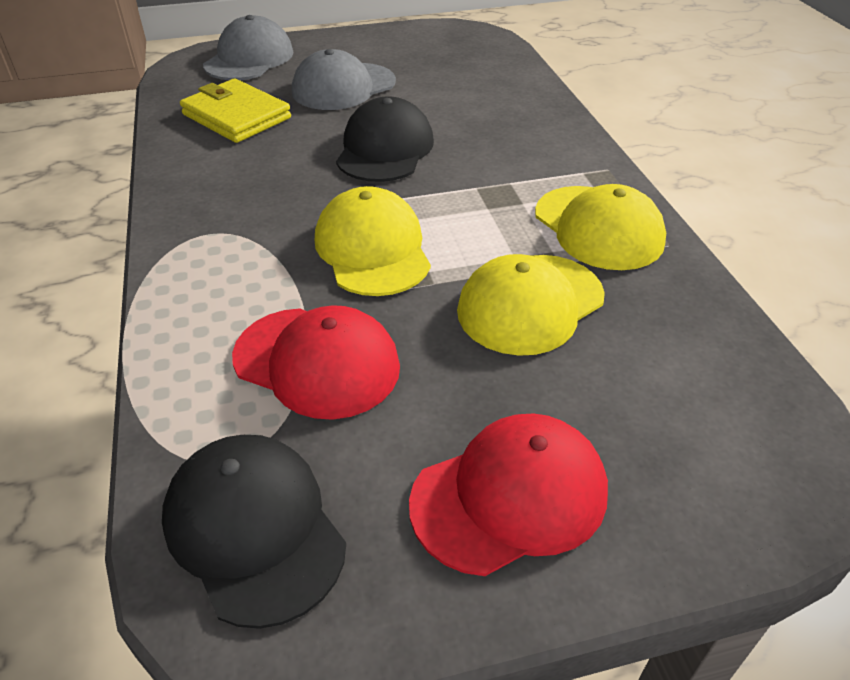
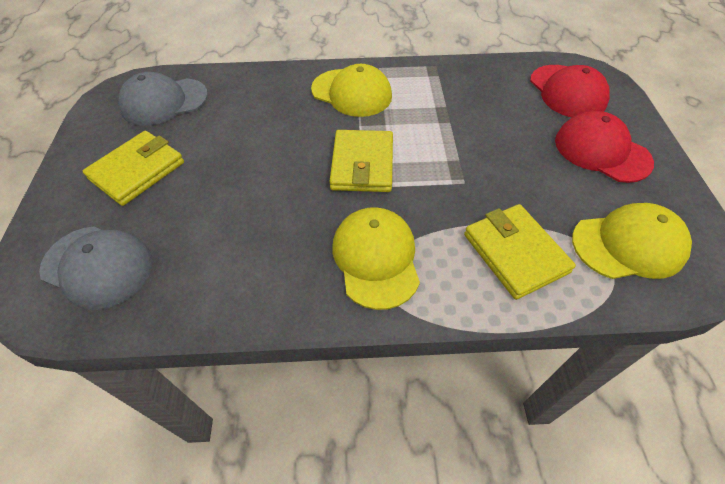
black cap: 2 -> 0
yellow wallet: 1 -> 3

